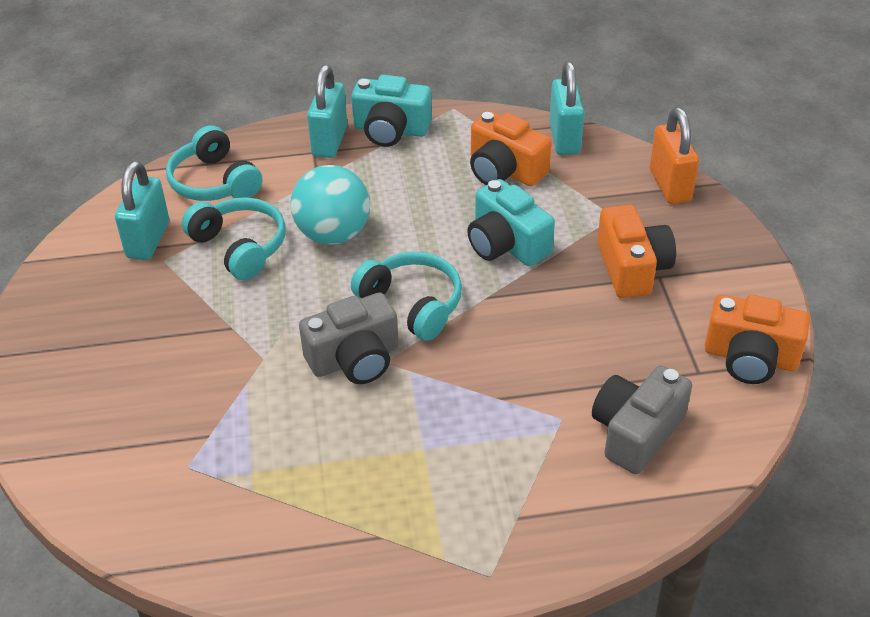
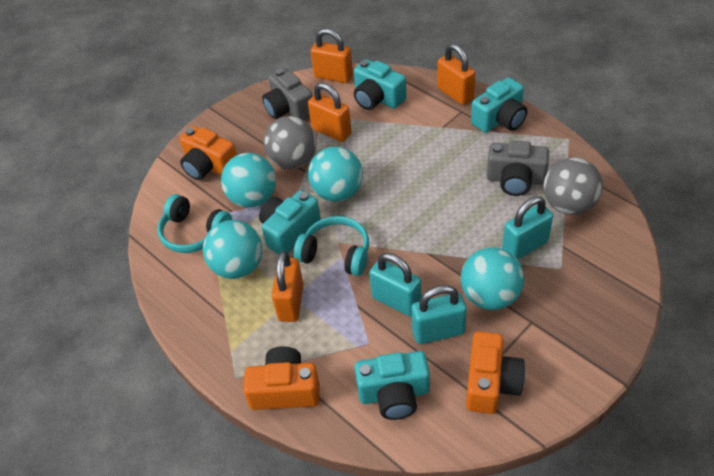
grey ball: 0 -> 2
orange padlock: 1 -> 4
turquoise ball: 1 -> 4
turquoise camera: 2 -> 4
turquoise headphones: 3 -> 2

